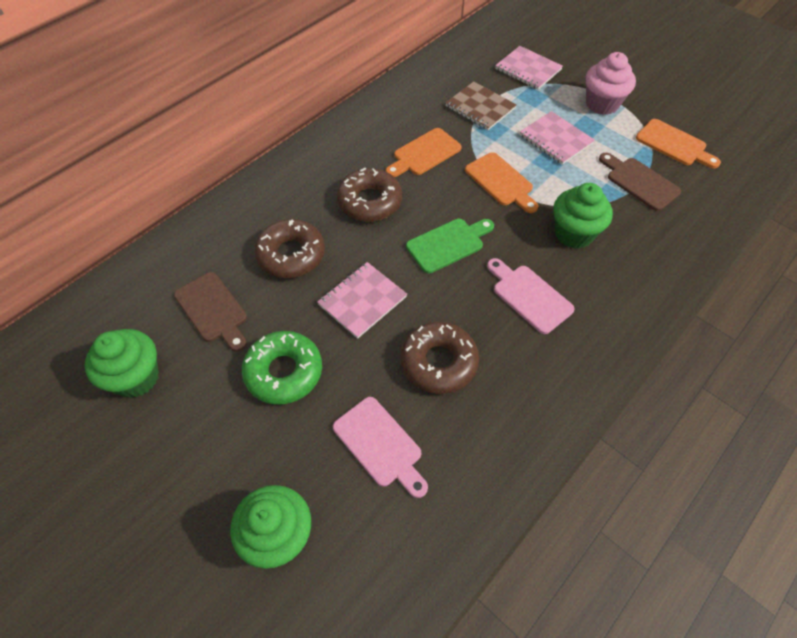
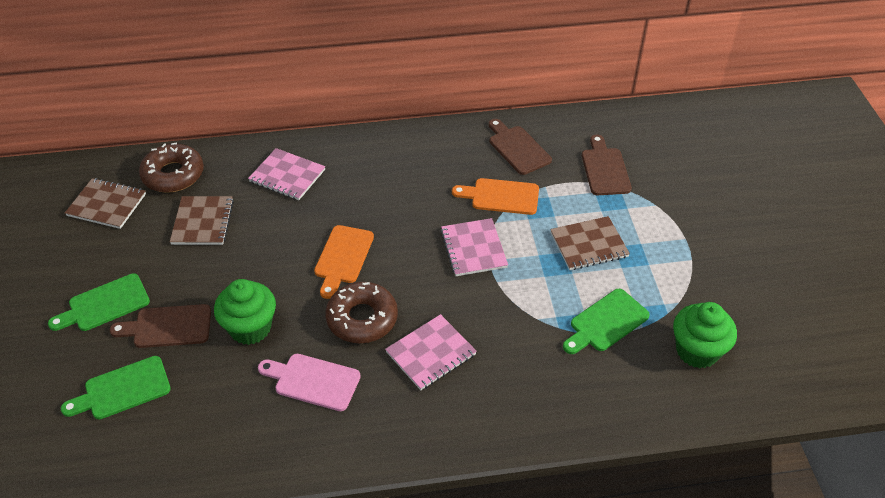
brown cutting board: 2 -> 3
brown donut: 3 -> 2
brown notebook: 1 -> 3
green cupcake: 3 -> 2
green cutting board: 1 -> 3
green donut: 1 -> 0
orange cutting board: 3 -> 2
pink cupcake: 1 -> 0
pink cutting board: 2 -> 1

